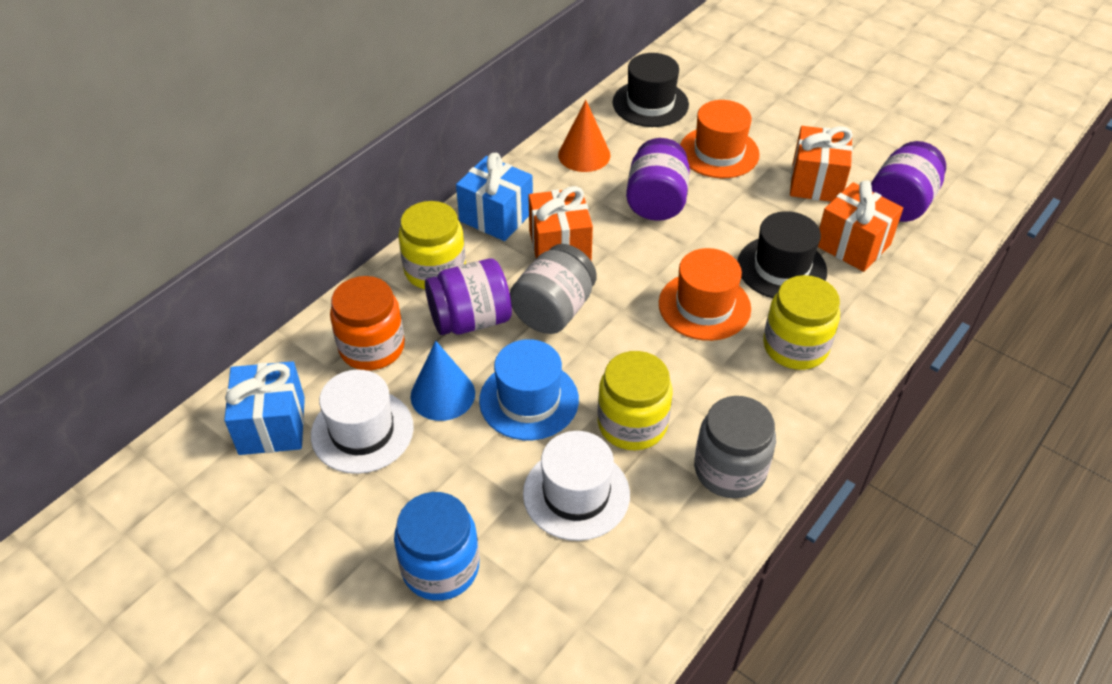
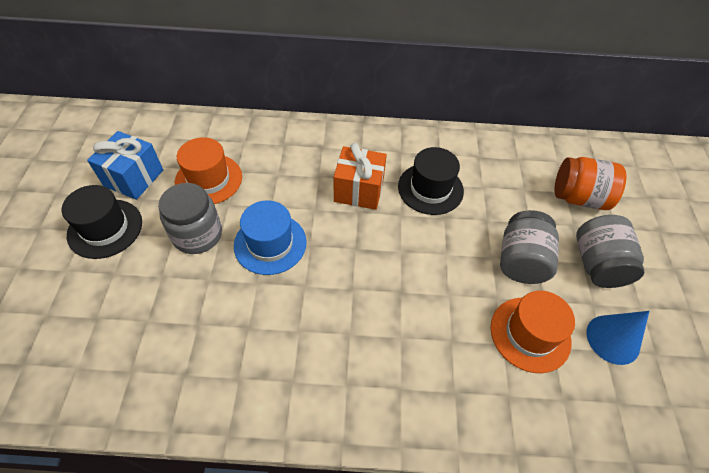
blue gift: 2 -> 1
blue jar: 1 -> 0
grey jar: 2 -> 3
orange cone: 1 -> 0
orange gift: 3 -> 1
purple jar: 3 -> 0
white hat: 2 -> 0
yellow jar: 3 -> 0

